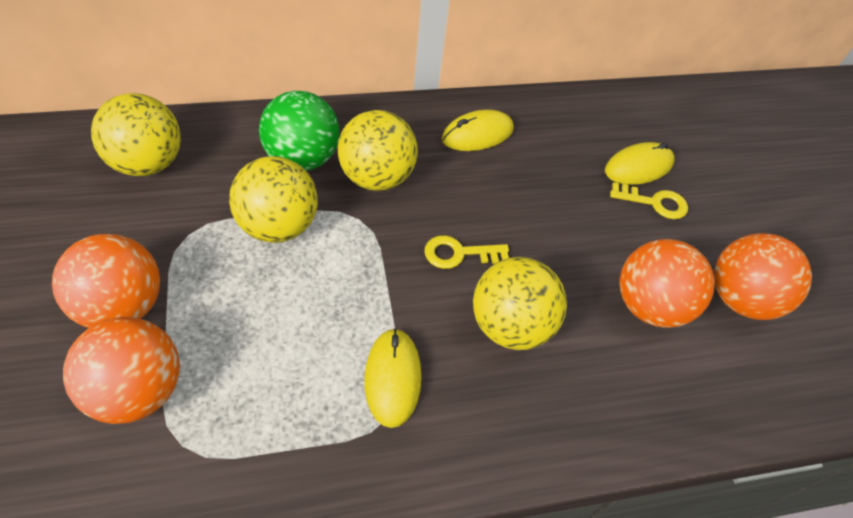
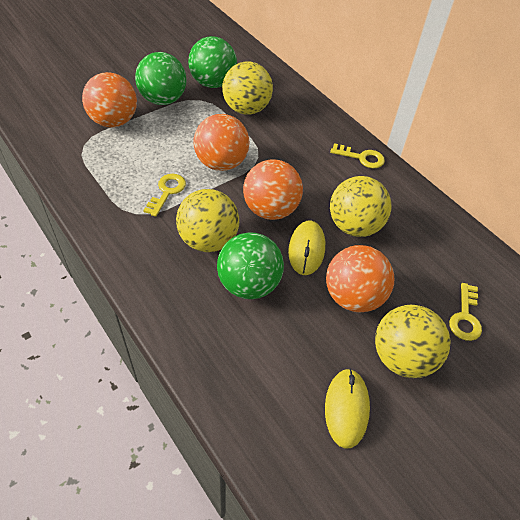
green ball: 1 -> 3
yellow key: 2 -> 3
yellow mouse: 3 -> 2

